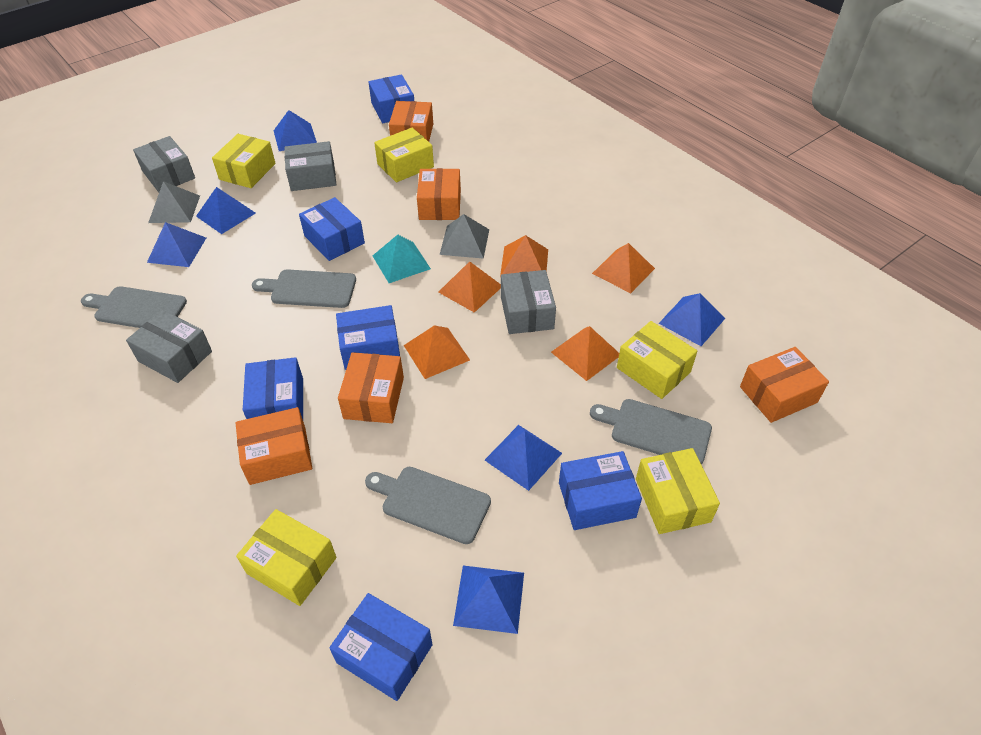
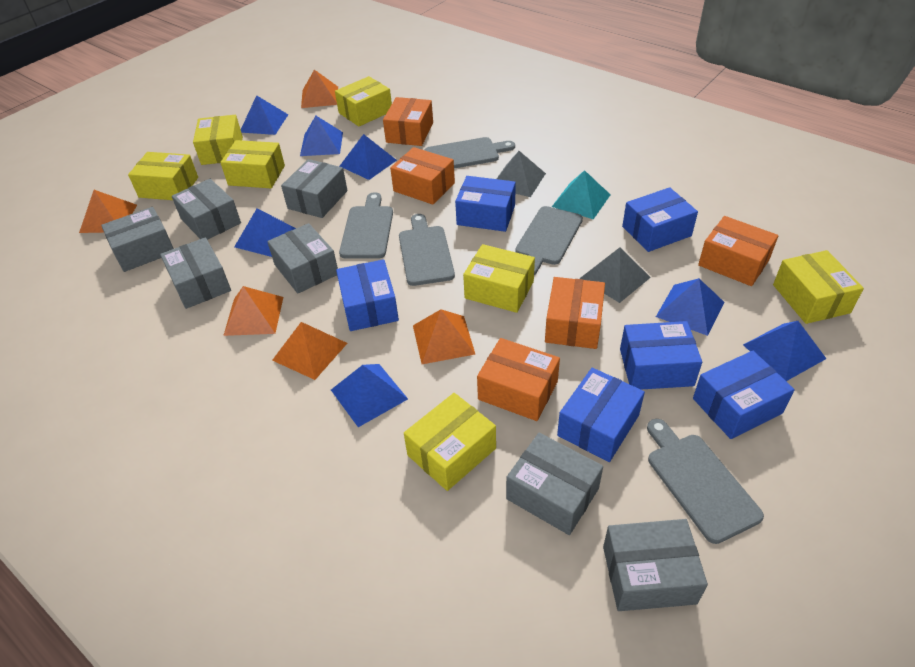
blue pyramid: 6 -> 7
grey box: 4 -> 7
grey cutting board: 4 -> 5
yellow box: 5 -> 7

